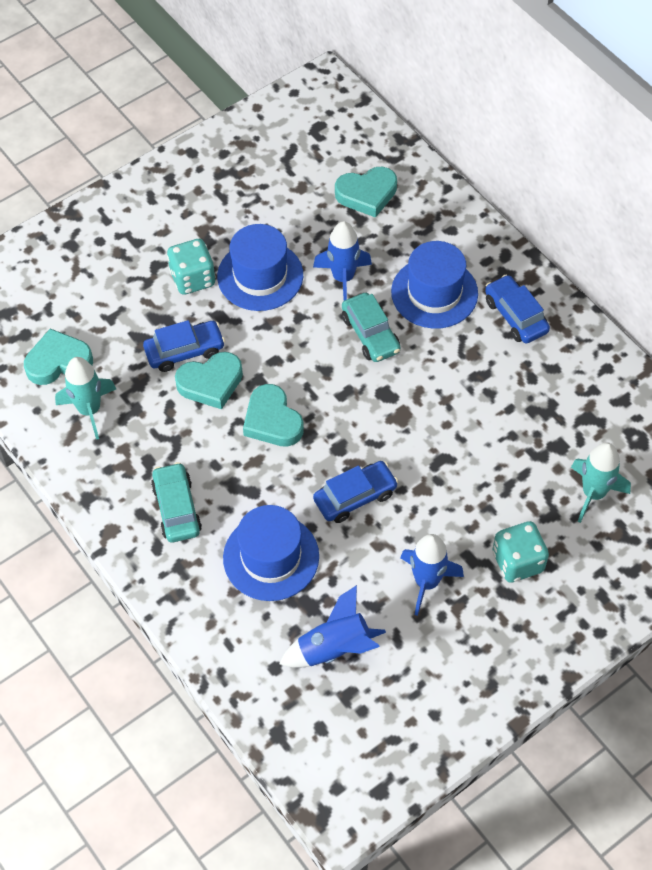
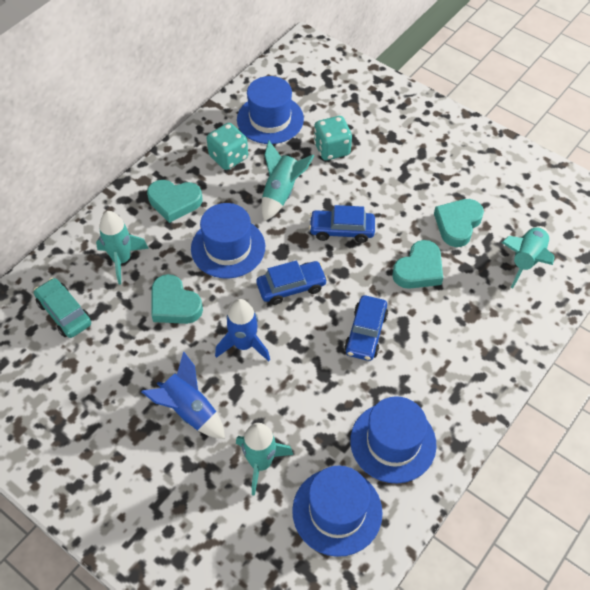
blue hat: 3 -> 4
blue rocket: 3 -> 2
turquoise car: 2 -> 1
turquoise rocket: 2 -> 4

